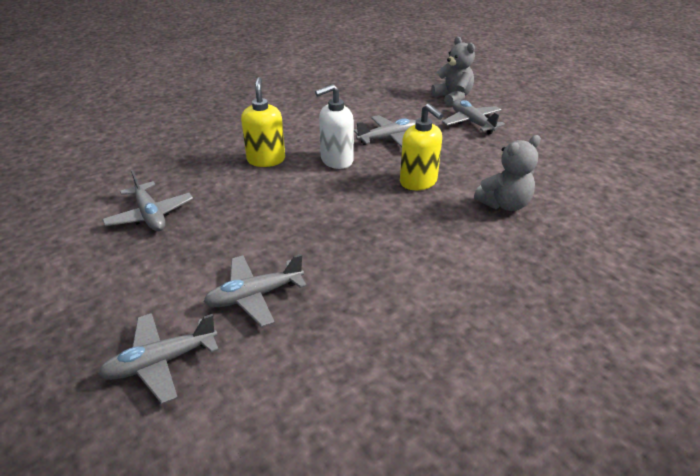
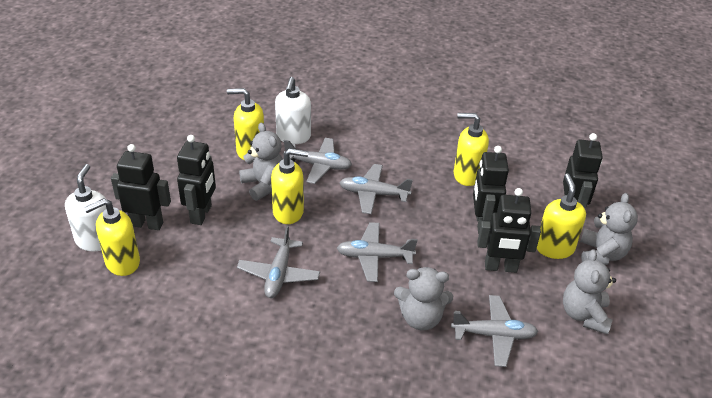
black robot: 0 -> 5
grey teddy bear: 2 -> 4
white soap dispenser: 1 -> 2
yellow soap dispenser: 2 -> 5

